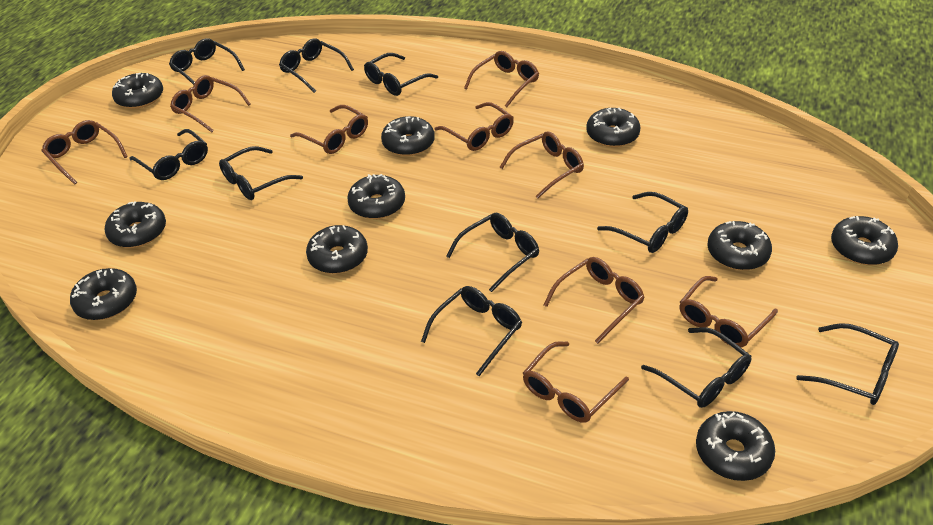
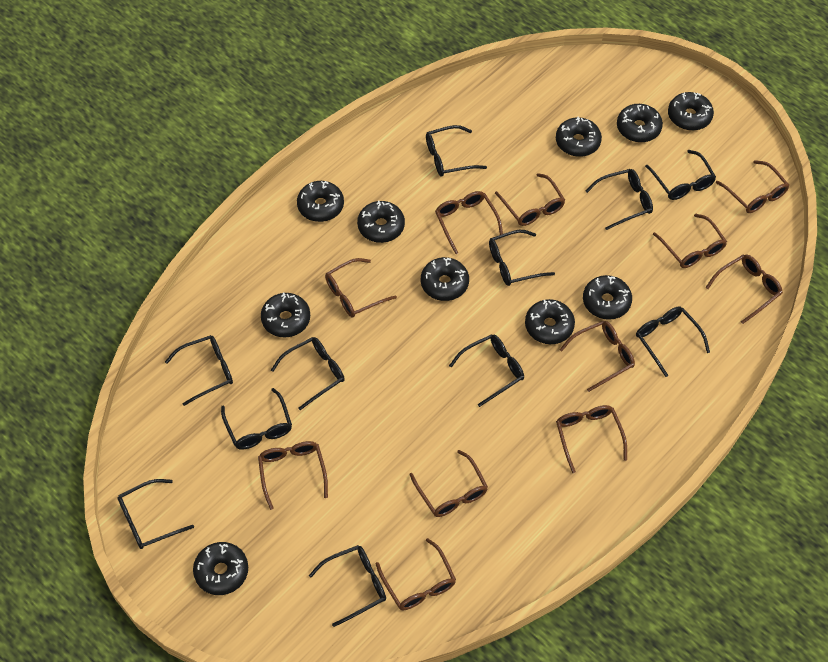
black glasses: 10 -> 11
brown glasses: 9 -> 11

